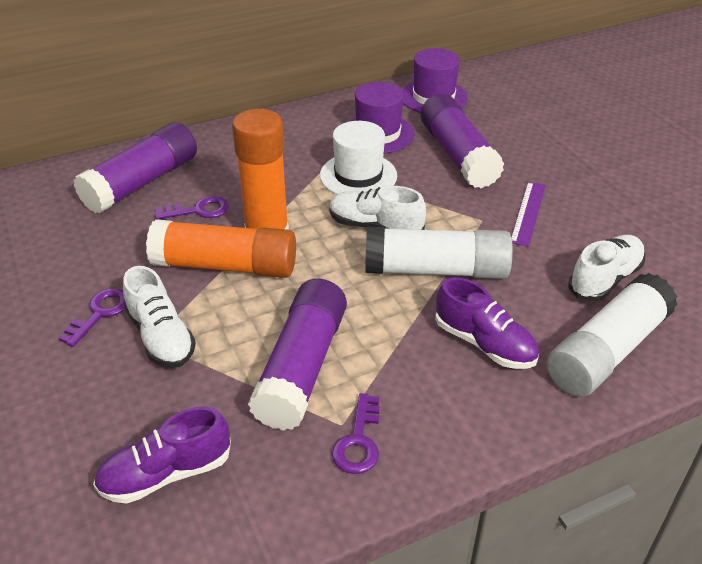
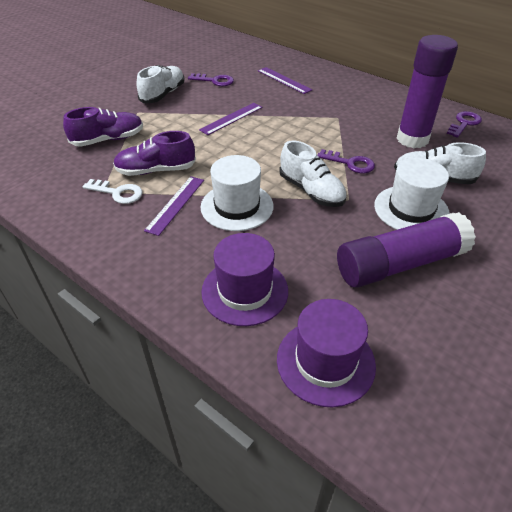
orange glue stick: 2 -> 0
purple glue stick: 3 -> 2
purple ruler: 1 -> 3
white glue stick: 2 -> 0
white hat: 1 -> 2
white key: 0 -> 1

